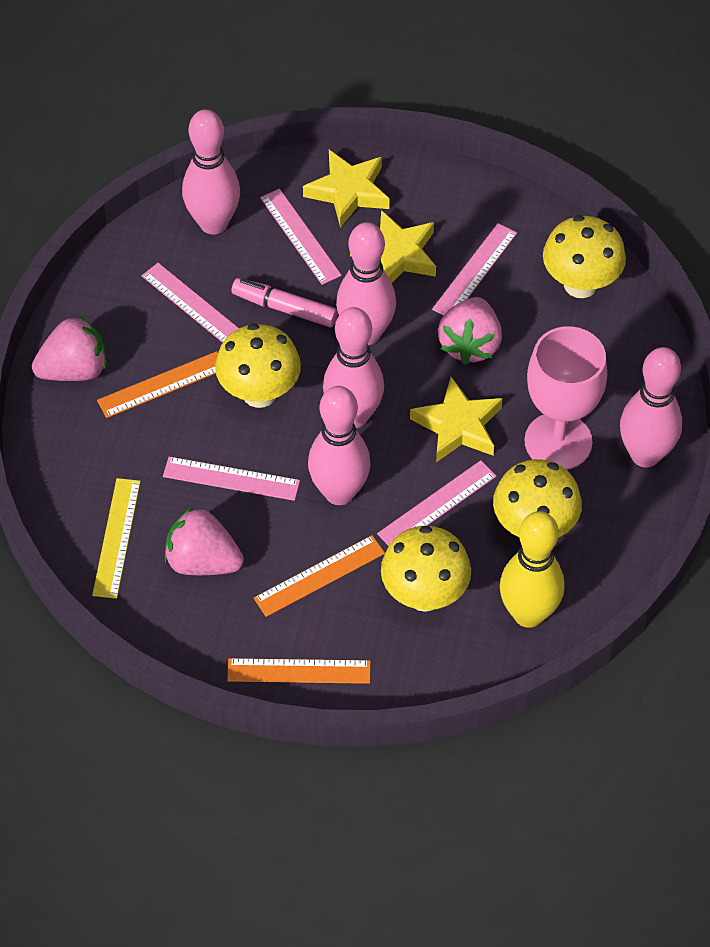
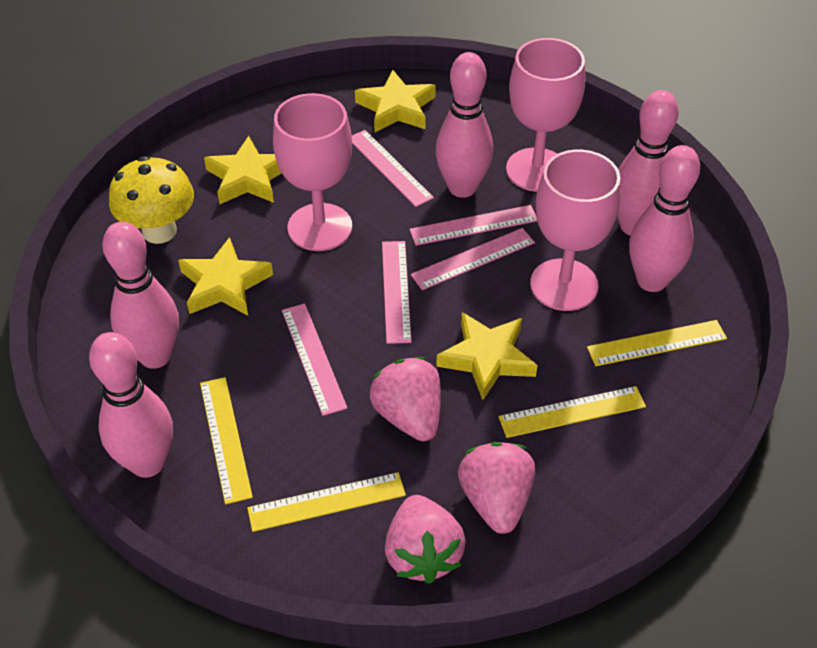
orange ruler: 3 -> 0
pink goblet: 1 -> 3
pink marker: 1 -> 0
yellow bowling pin: 1 -> 0
yellow mushroom: 4 -> 1
yellow ruler: 1 -> 4
yellow star: 3 -> 4

